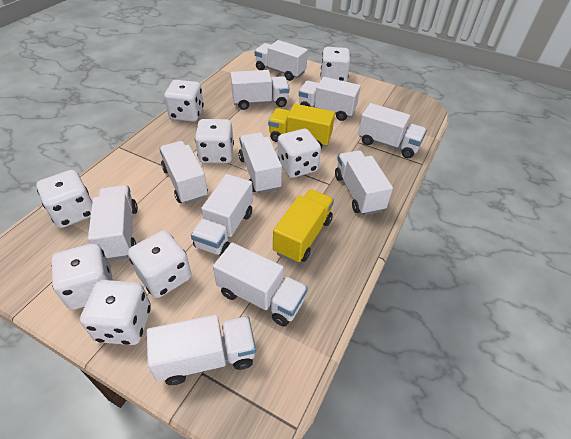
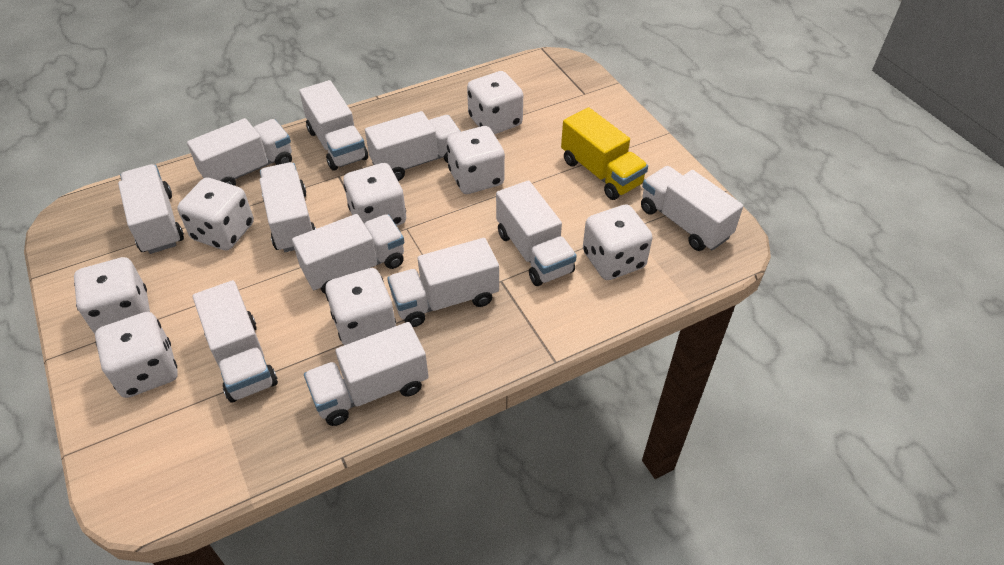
yellow truck: 2 -> 1

